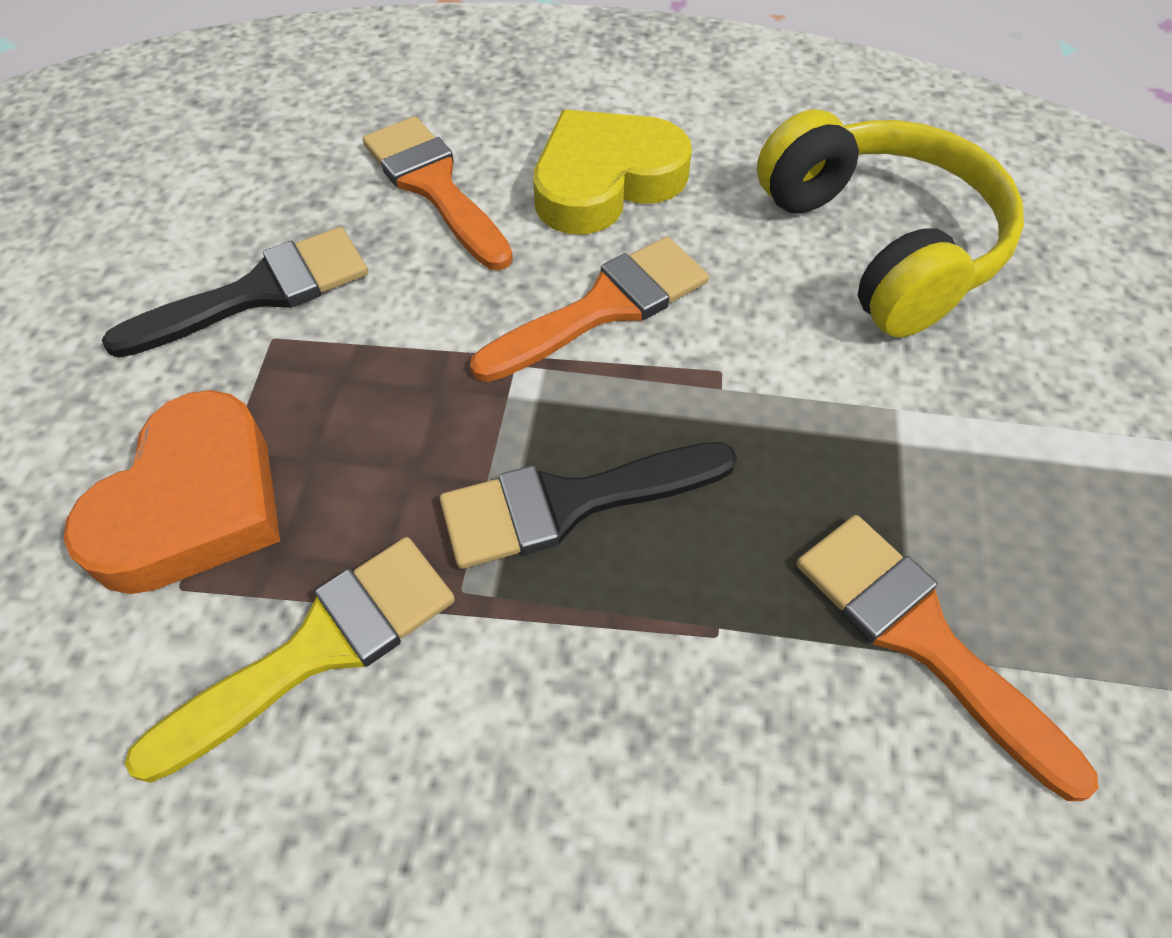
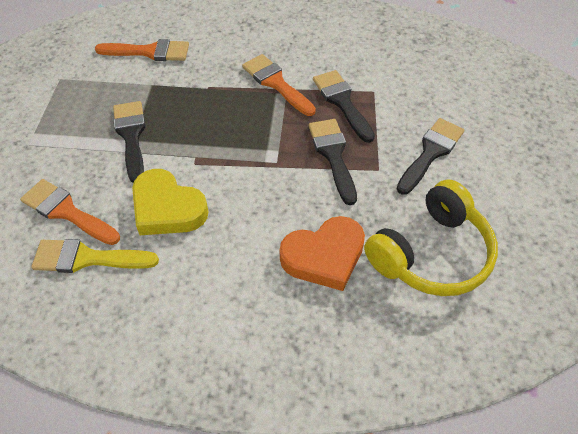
black brush: 2 -> 4

